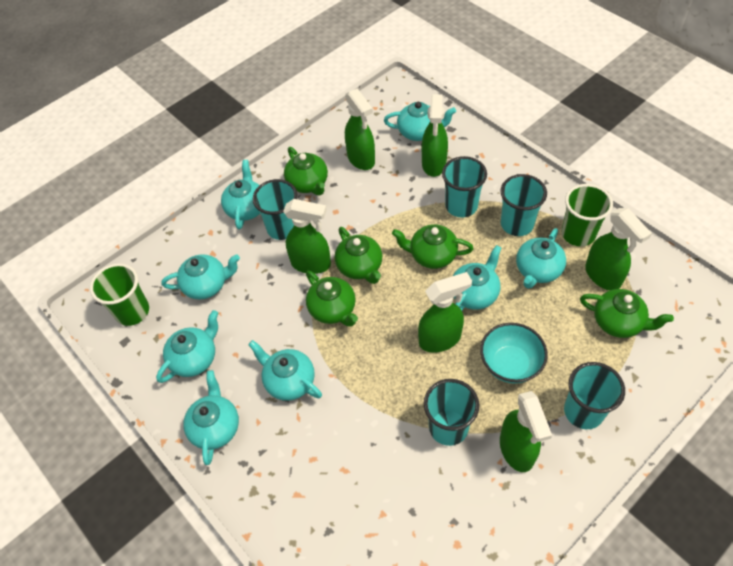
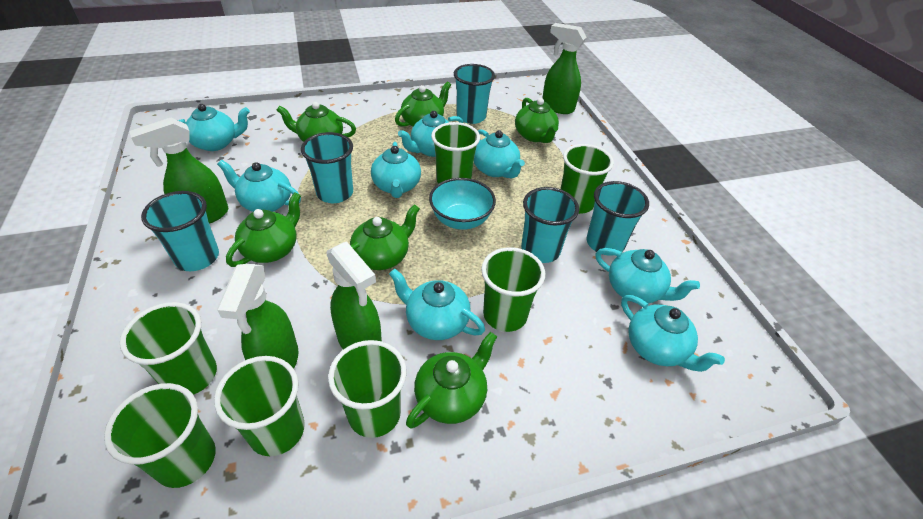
green cup: 2 -> 7
green spray bottle: 6 -> 4
green teapot: 5 -> 6

